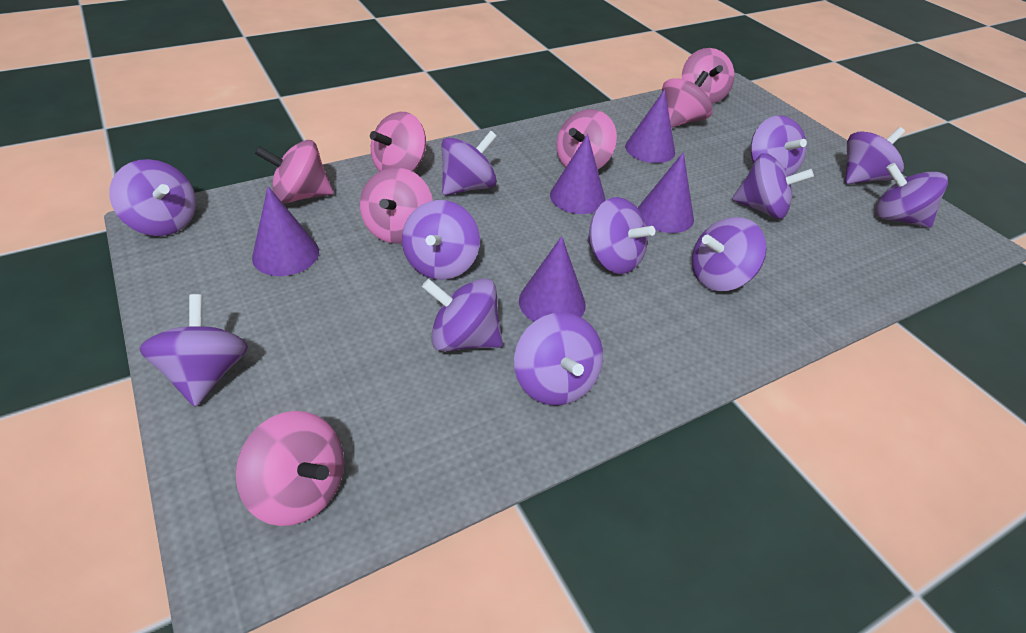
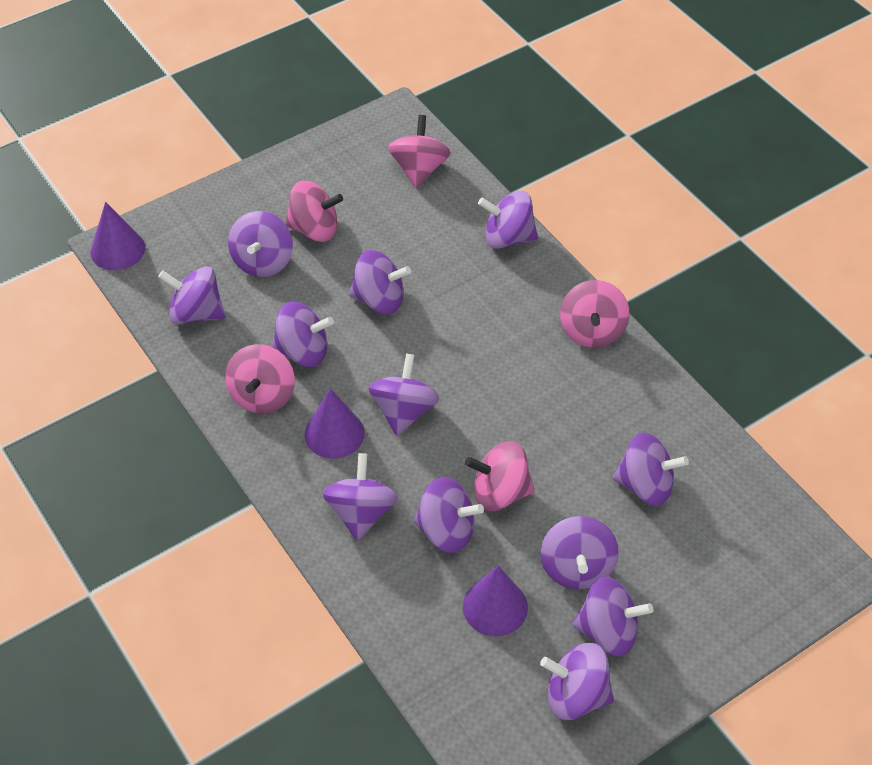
pink spinning top: 7 -> 5
purple cone: 5 -> 3

